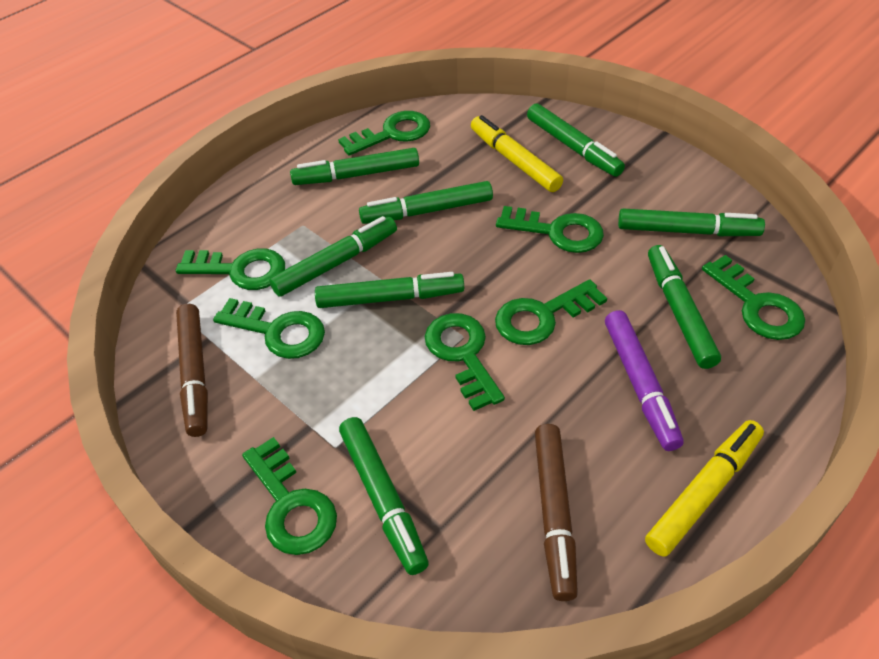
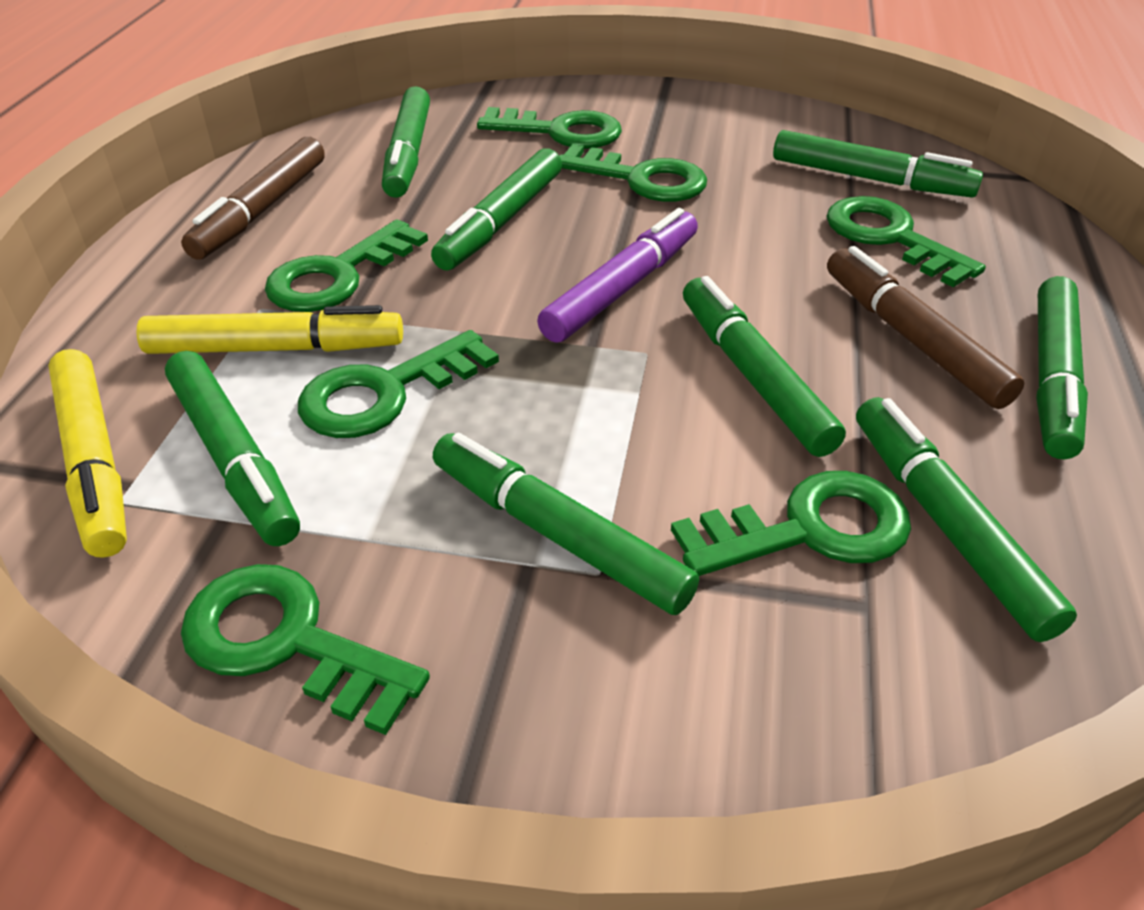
green key: 8 -> 7

